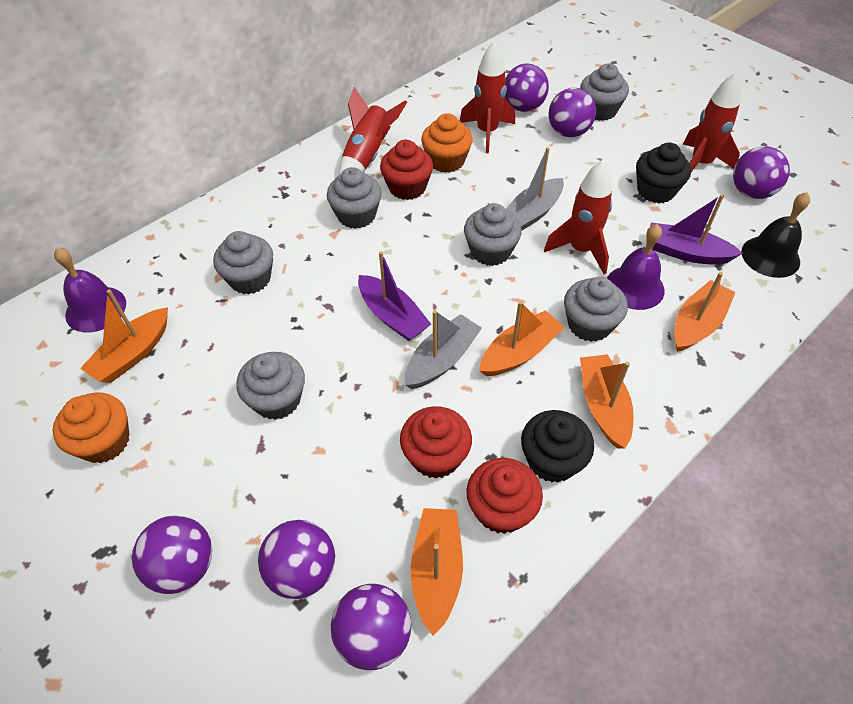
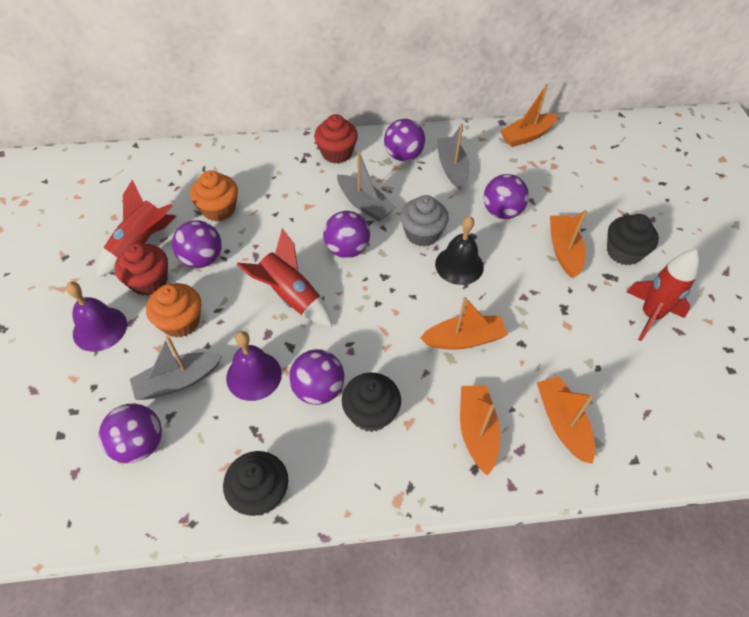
black cupcake: 2 -> 3
grey boat: 2 -> 3
grey cupcake: 6 -> 1
purple boat: 2 -> 0
red cupcake: 3 -> 2
red rocket: 4 -> 3

